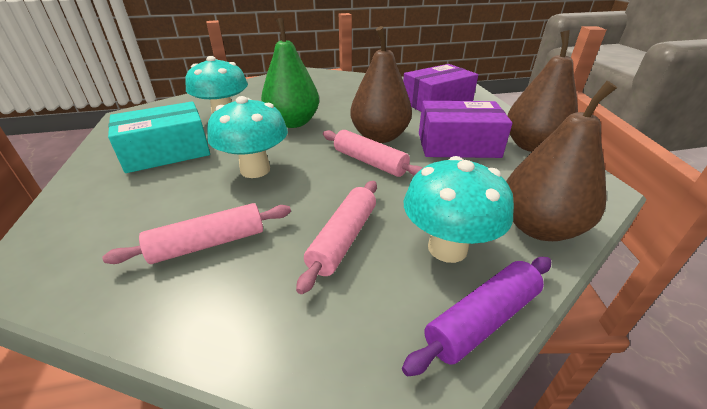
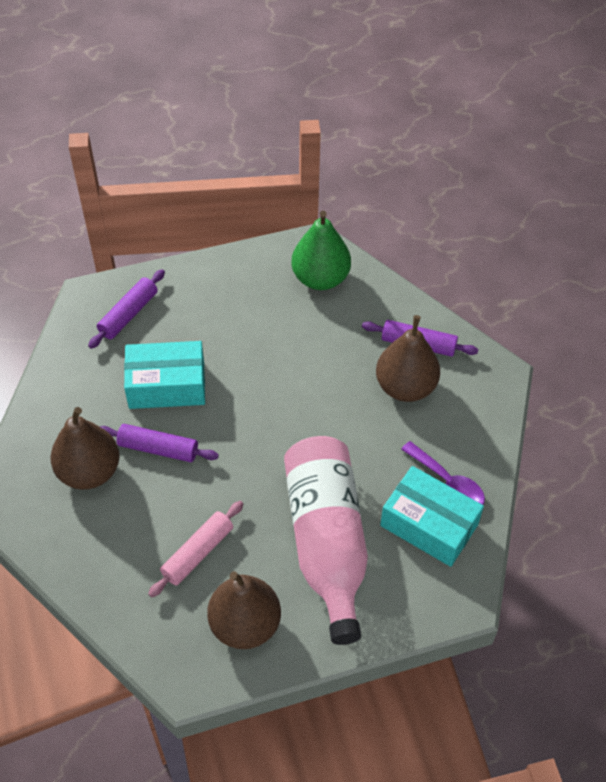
pink bottle: 0 -> 1
pink rolling pin: 3 -> 1
purple box: 2 -> 0
purple rolling pin: 1 -> 3
purple spoon: 0 -> 1
turquoise box: 1 -> 2
turquoise mushroom: 3 -> 0

